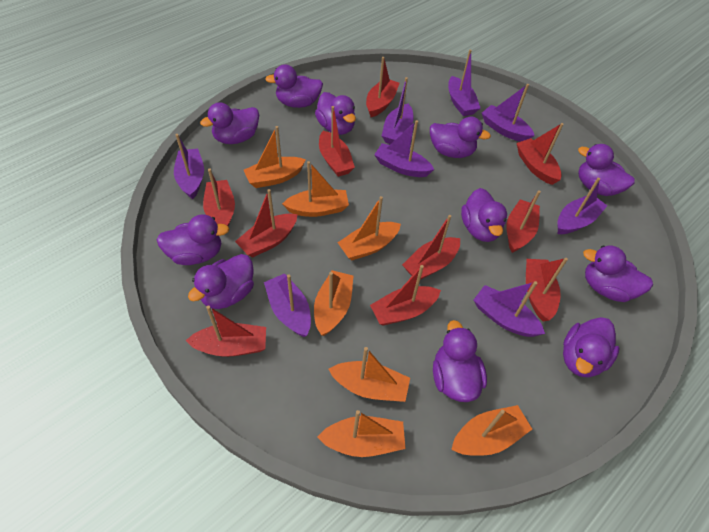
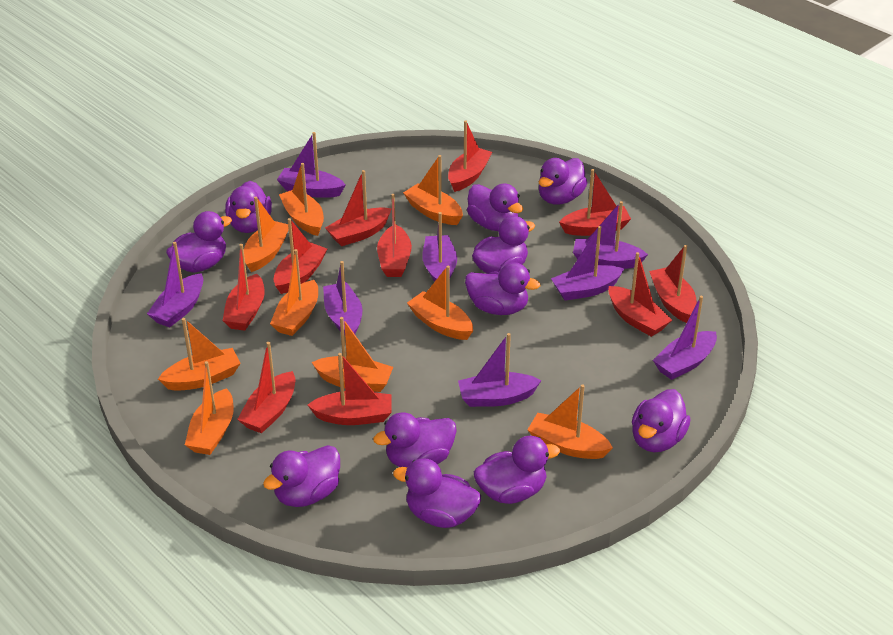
orange boat: 7 -> 9

